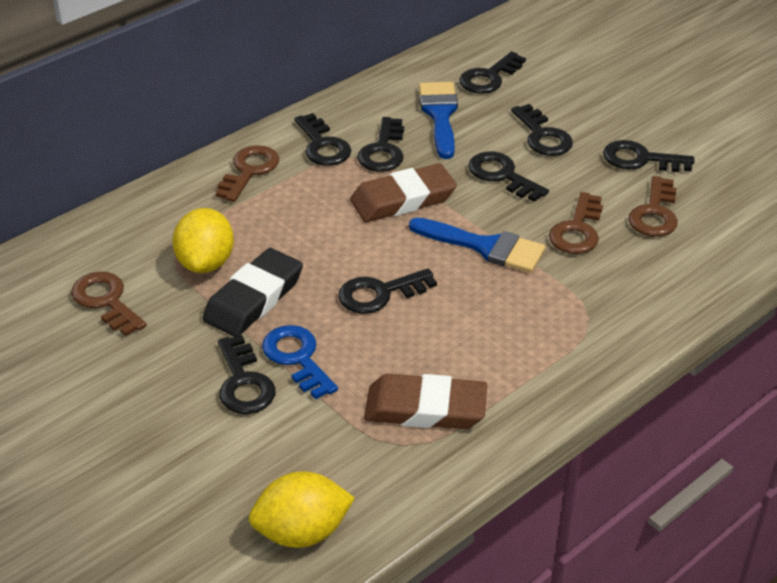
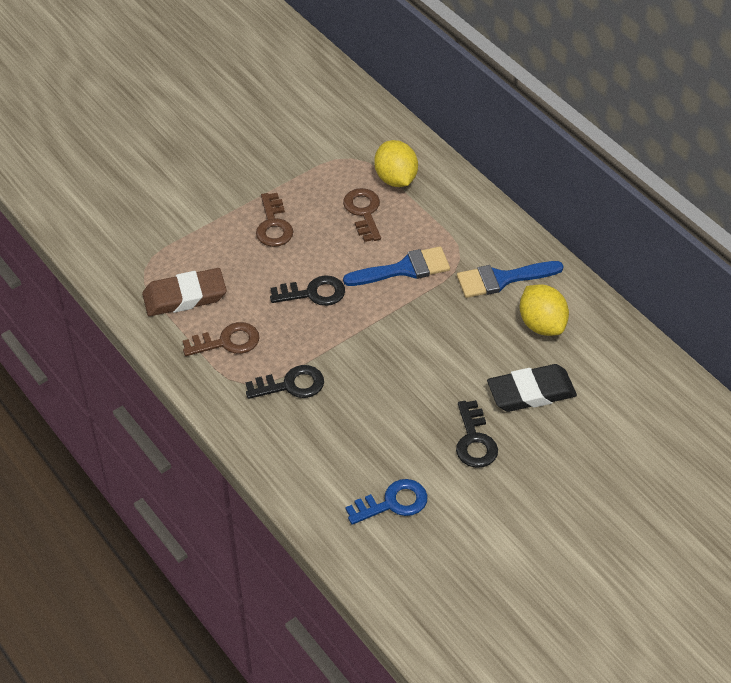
black key: 8 -> 3
brown eraser: 2 -> 1
brown key: 4 -> 3

